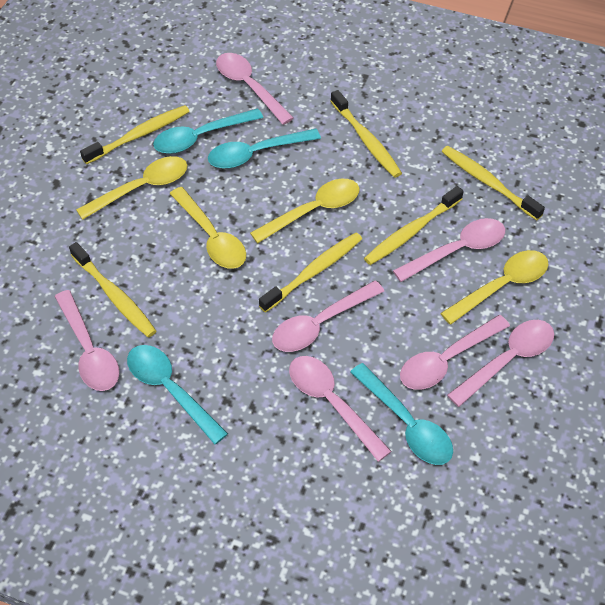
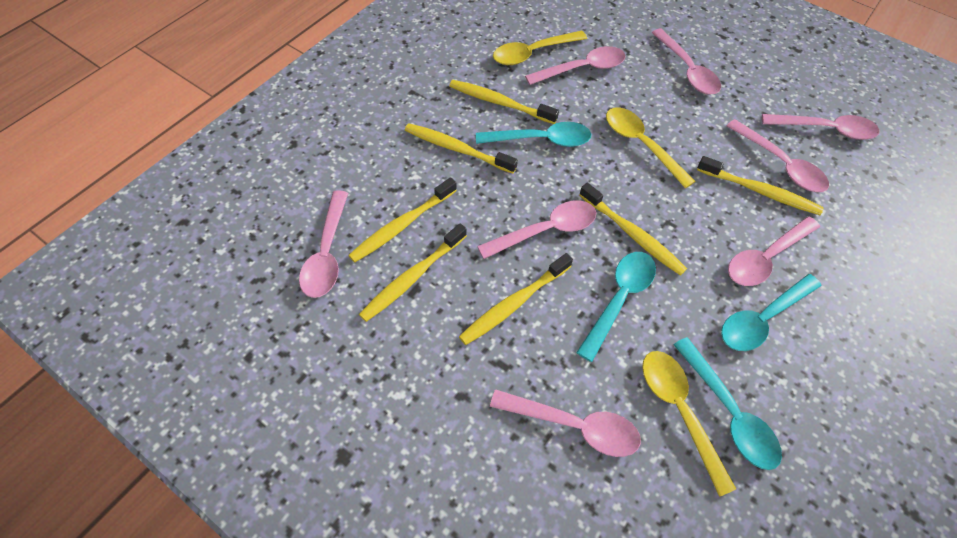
pink spoon: 7 -> 8
yellow spoon: 4 -> 3
yellow toothbrush: 6 -> 7

